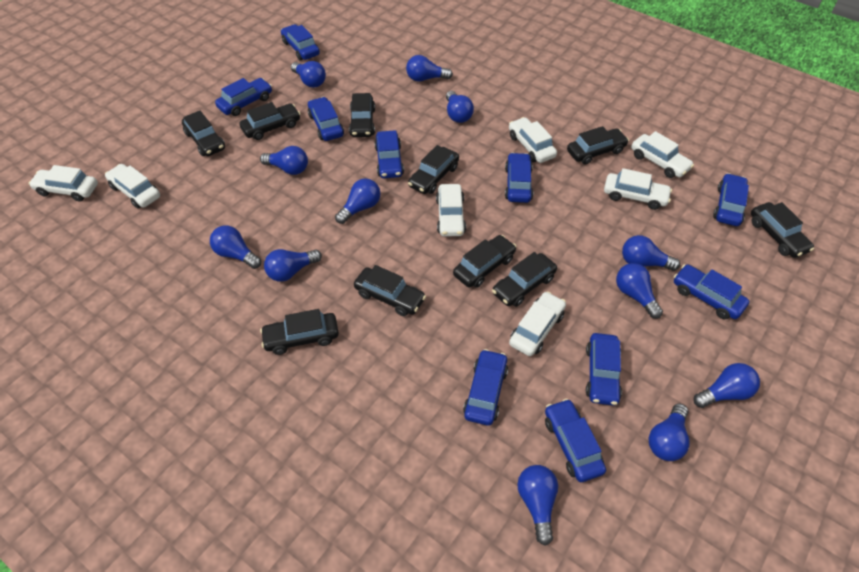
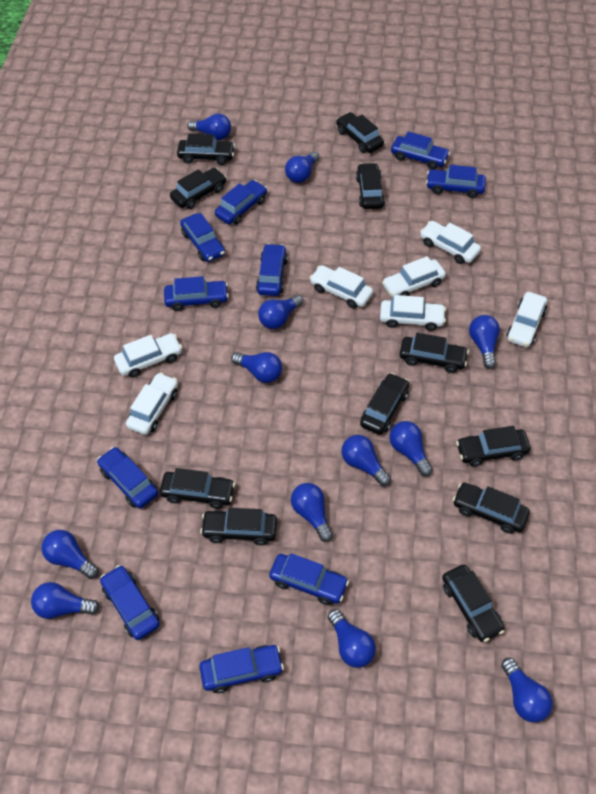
black car: 10 -> 11

